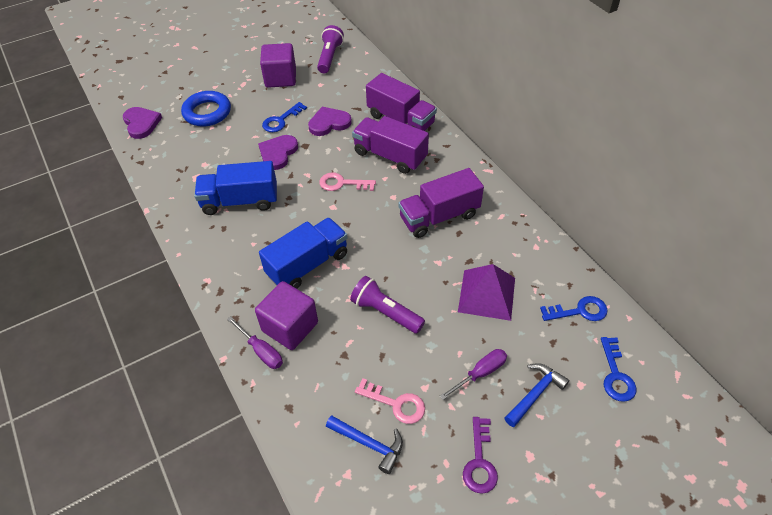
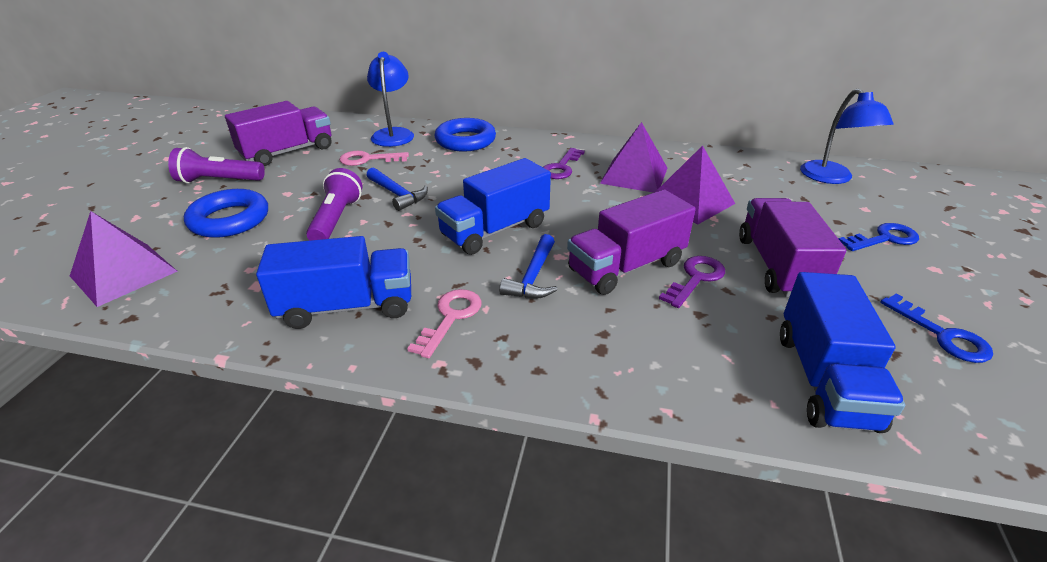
blue key: 3 -> 2
blue lamp: 0 -> 2
blue ring: 1 -> 2
blue truck: 2 -> 3
purple cube: 2 -> 0
purple heart: 3 -> 0
purple key: 1 -> 2
purple pyramid: 1 -> 3
purple screwdriver: 2 -> 0

